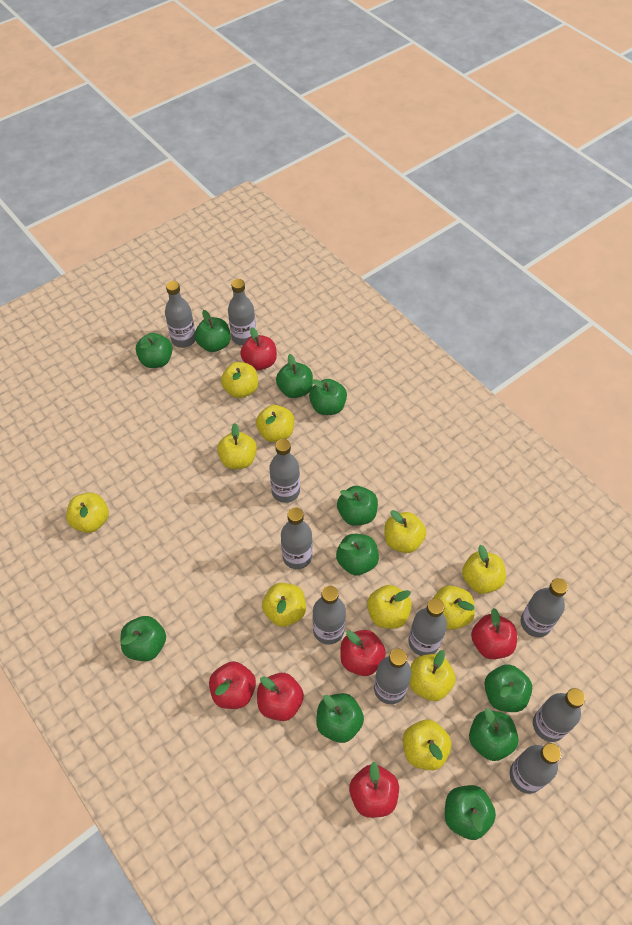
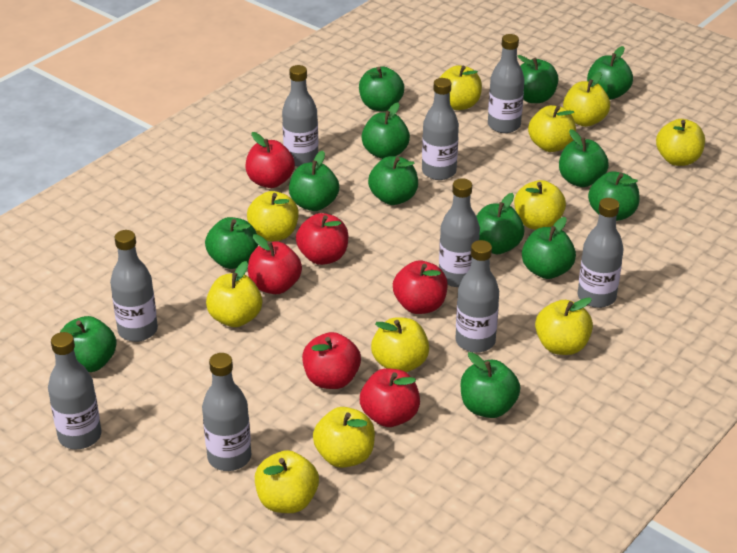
green apple: 11 -> 13
grey bottle: 10 -> 9

